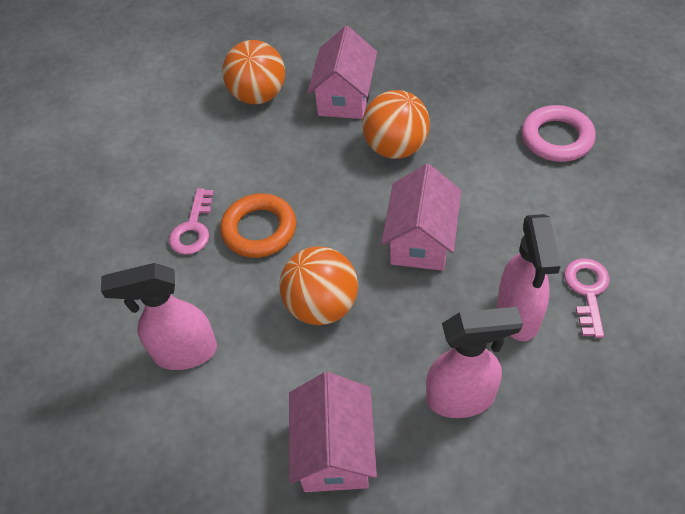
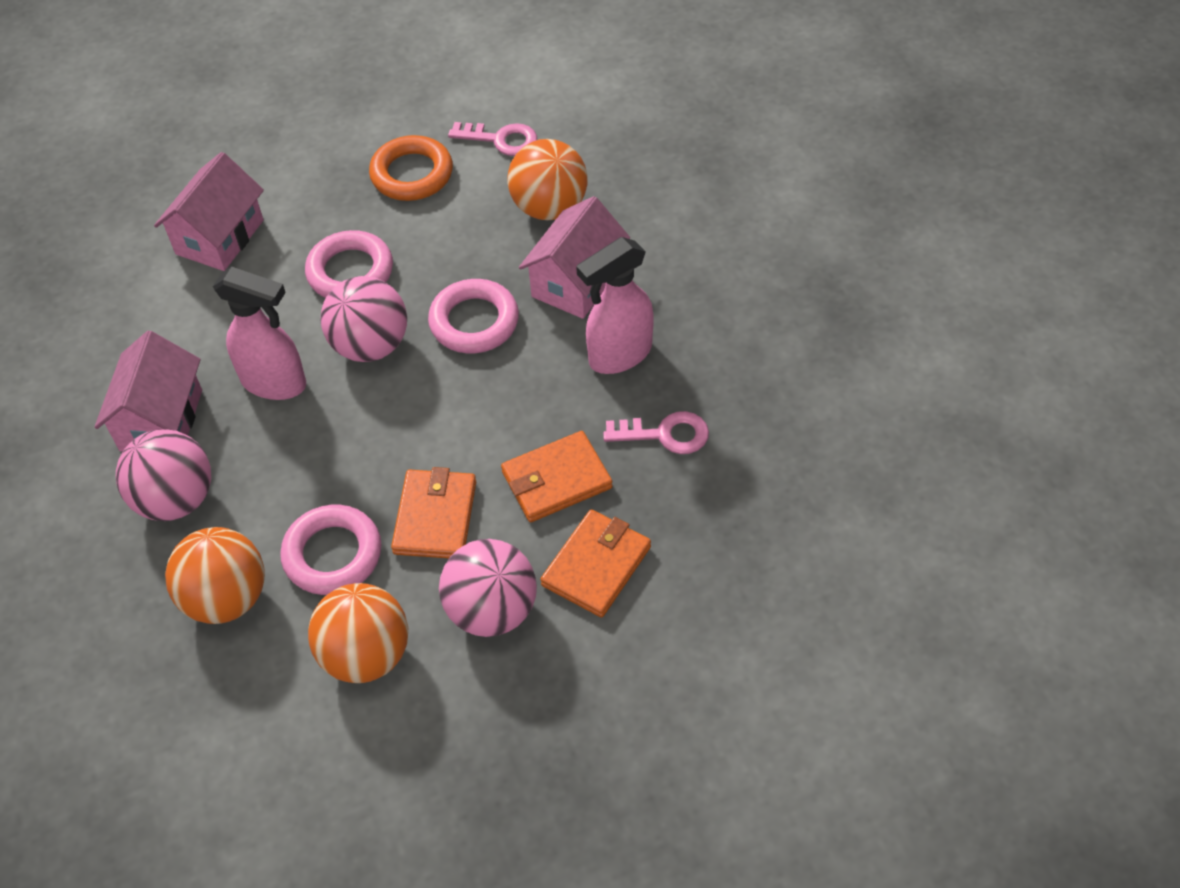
orange wallet: 0 -> 3
pink ball: 0 -> 3
pink ring: 1 -> 3
pink spray bottle: 3 -> 2

